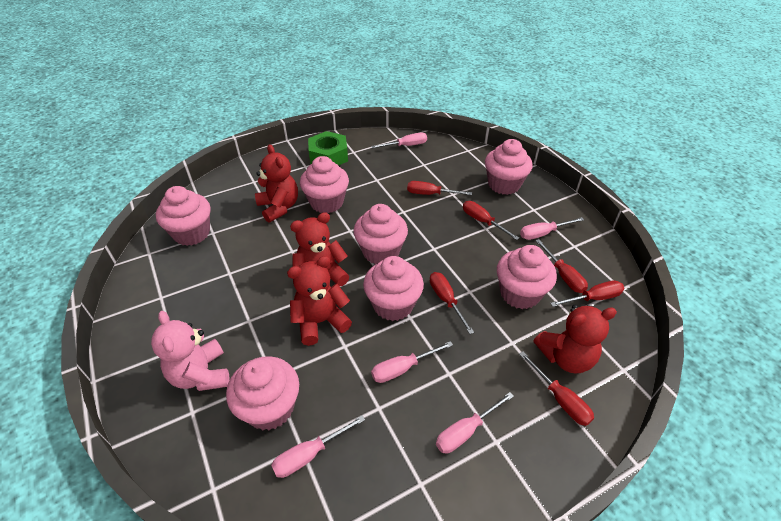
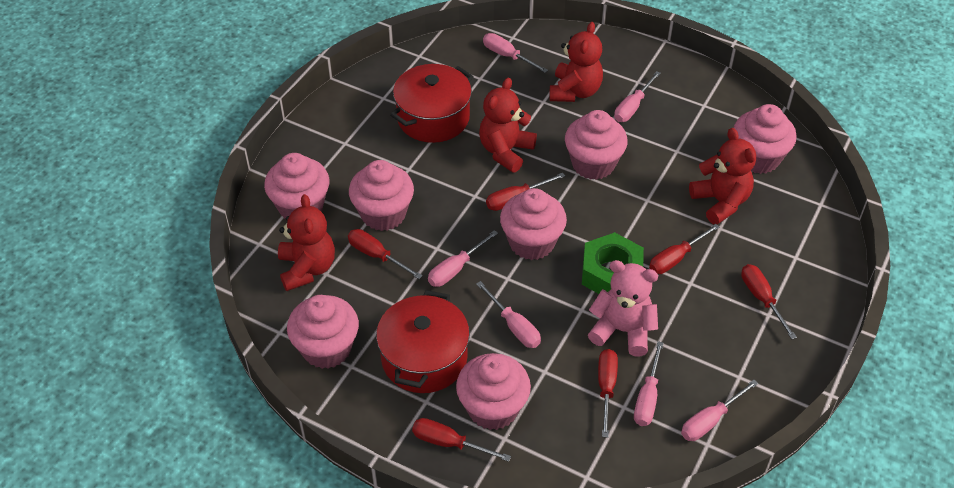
pink screwdriver: 5 -> 6
red pot: 0 -> 2

